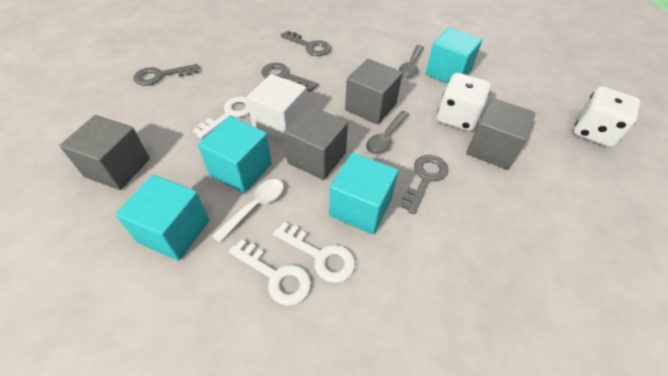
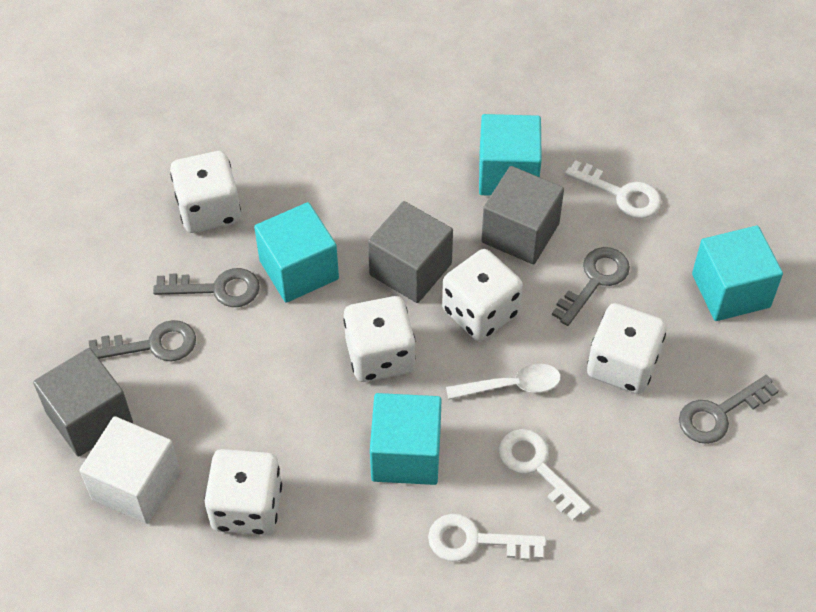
grey cube: 4 -> 3
grey spoon: 2 -> 0
white dice: 2 -> 5

